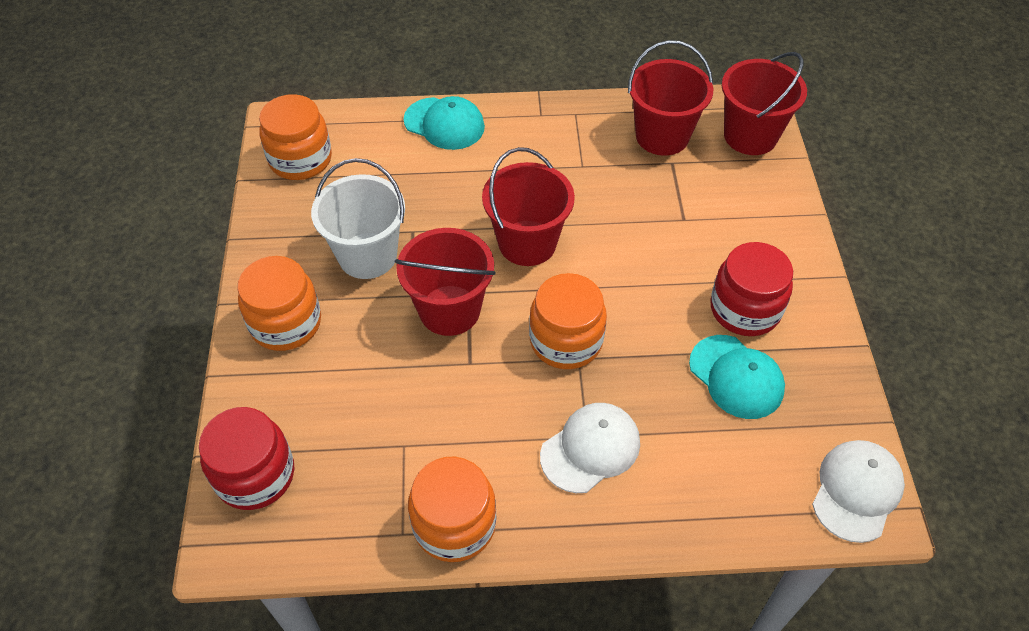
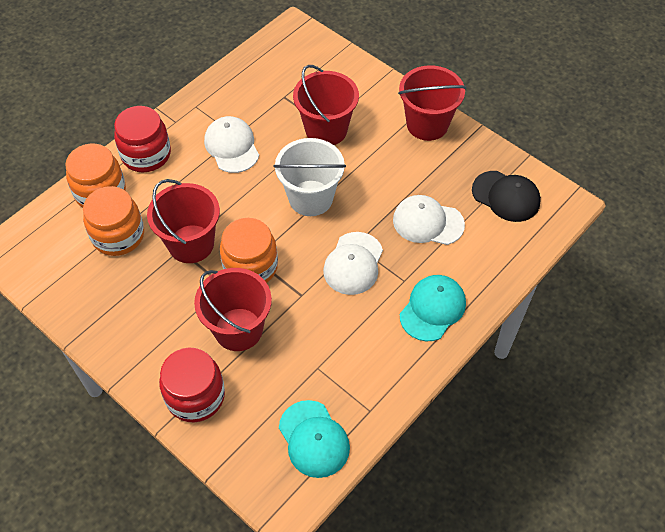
black cap: 0 -> 1
orange jar: 4 -> 3
white cap: 2 -> 3

